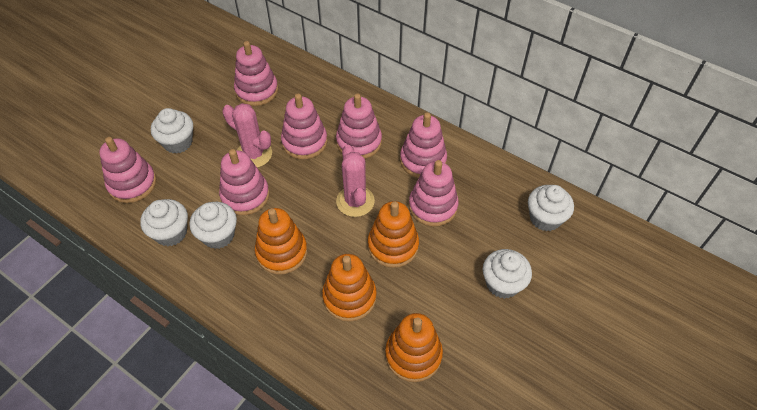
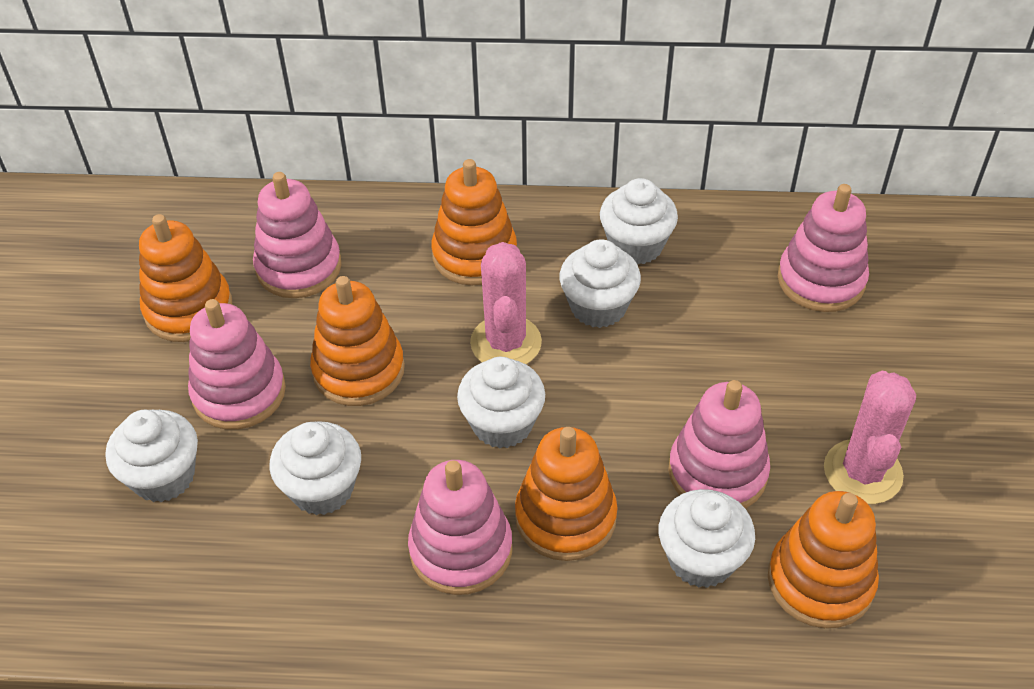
orange stacking toy: 4 -> 5
pink stacking toy: 7 -> 5
white cupcake: 5 -> 6

